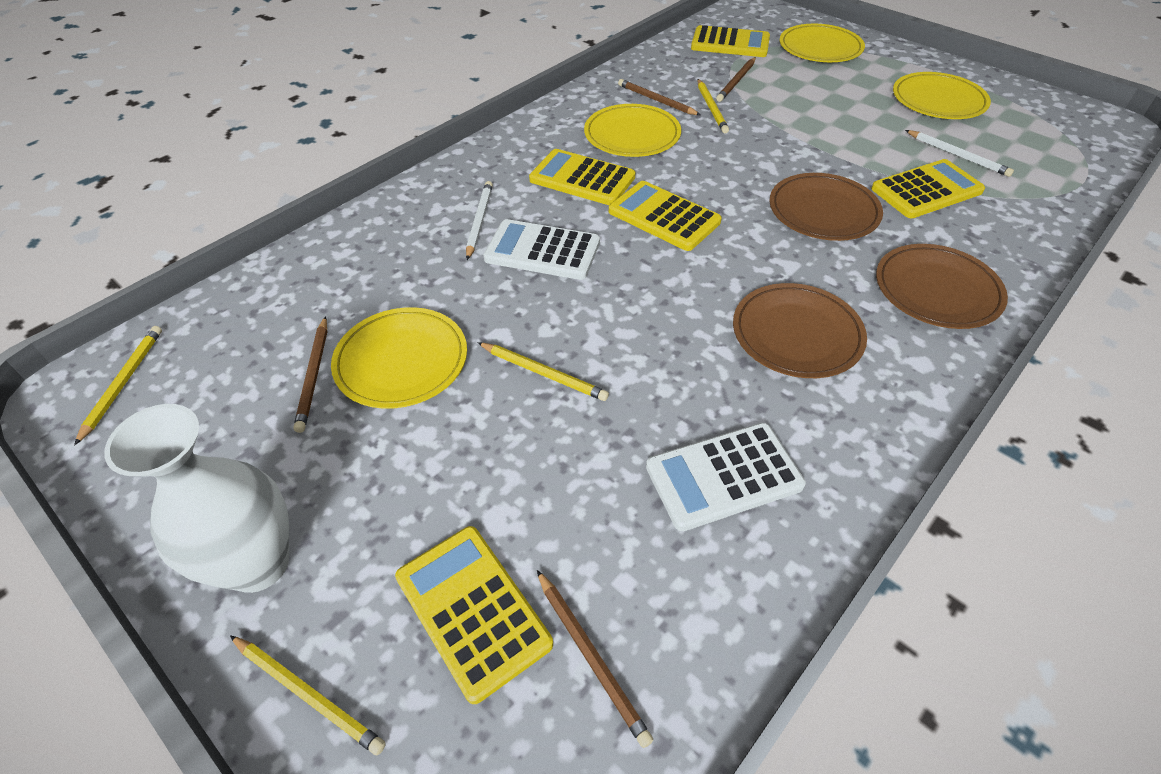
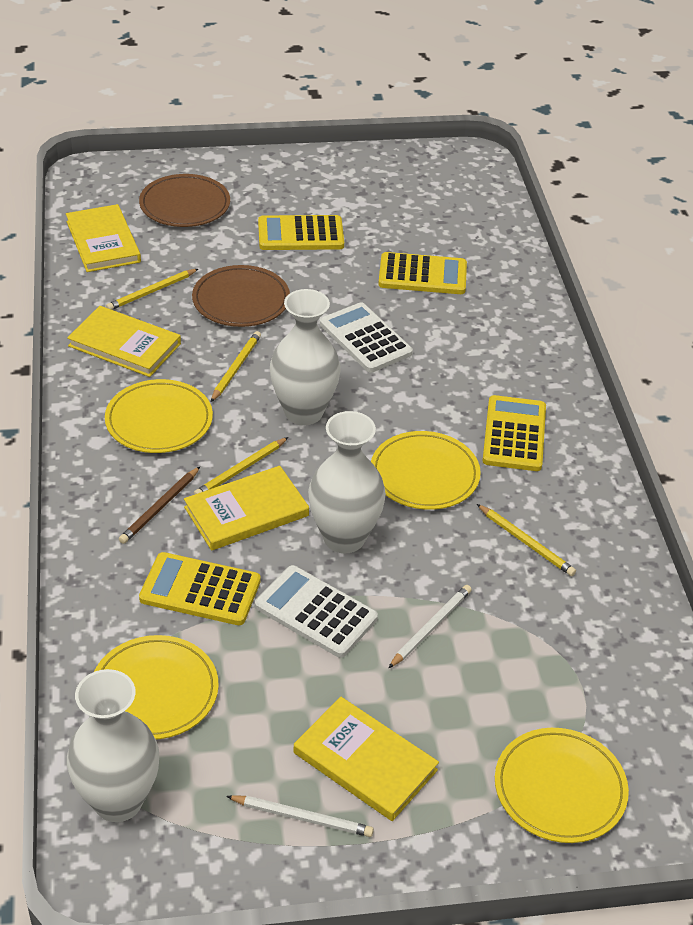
brown pencil: 4 -> 1
brown plate: 3 -> 2
white vase: 1 -> 3
yellow book: 0 -> 4
yellow calculator: 5 -> 4

